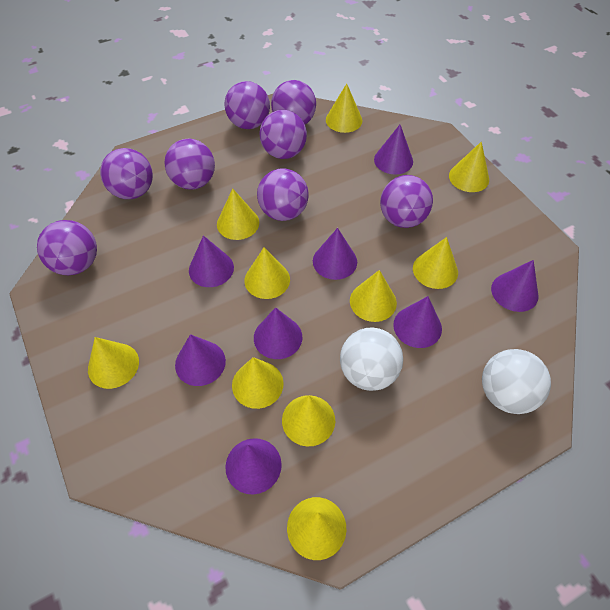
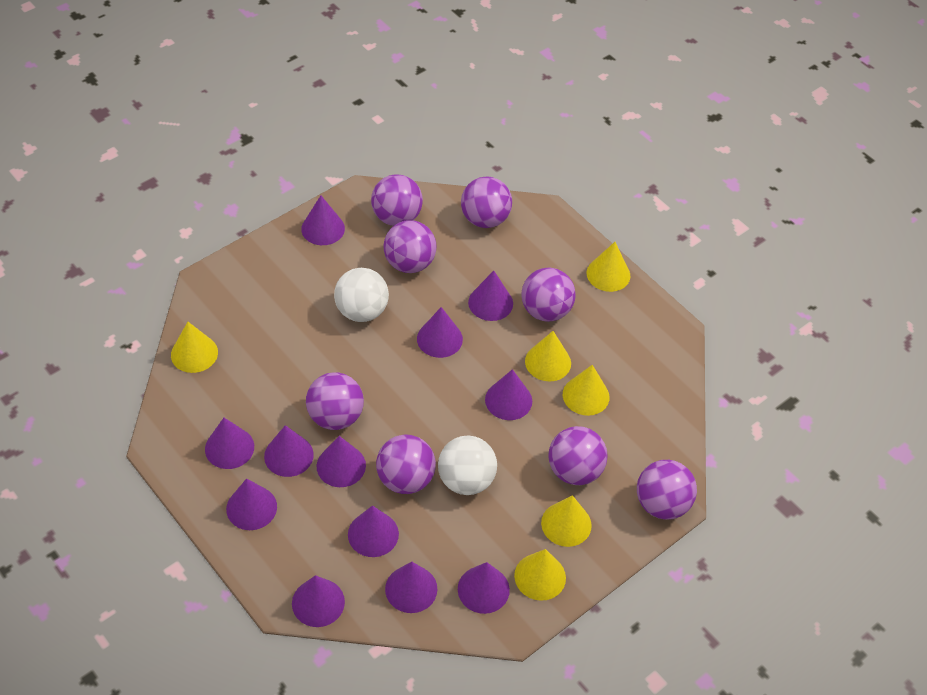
purple cone: 8 -> 12
yellow cone: 10 -> 6

